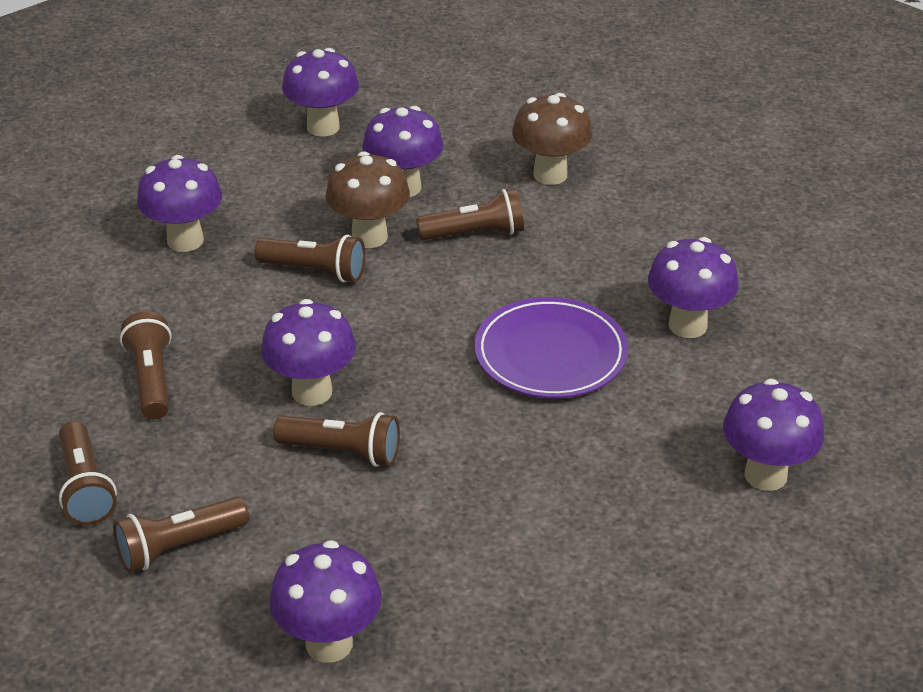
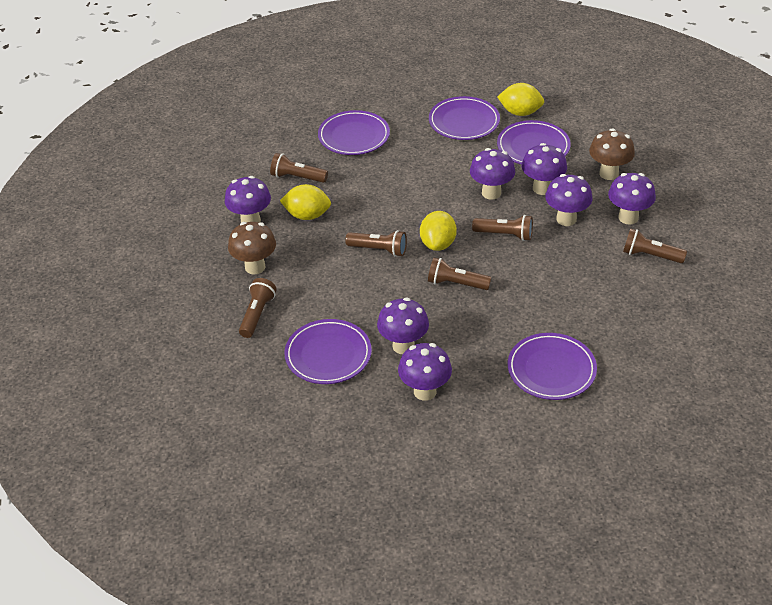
purple plate: 1 -> 5
yellow lemon: 0 -> 3

